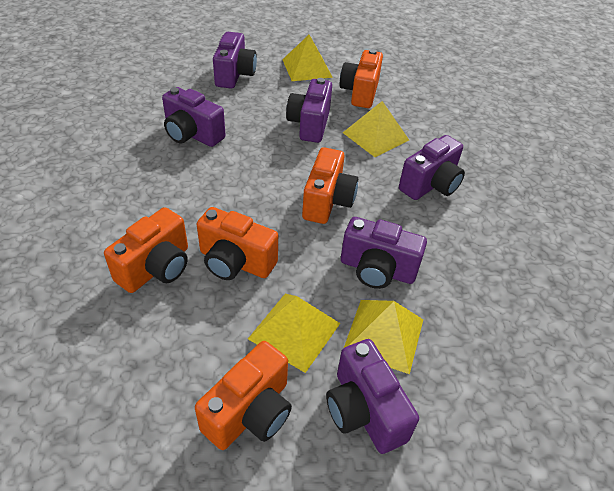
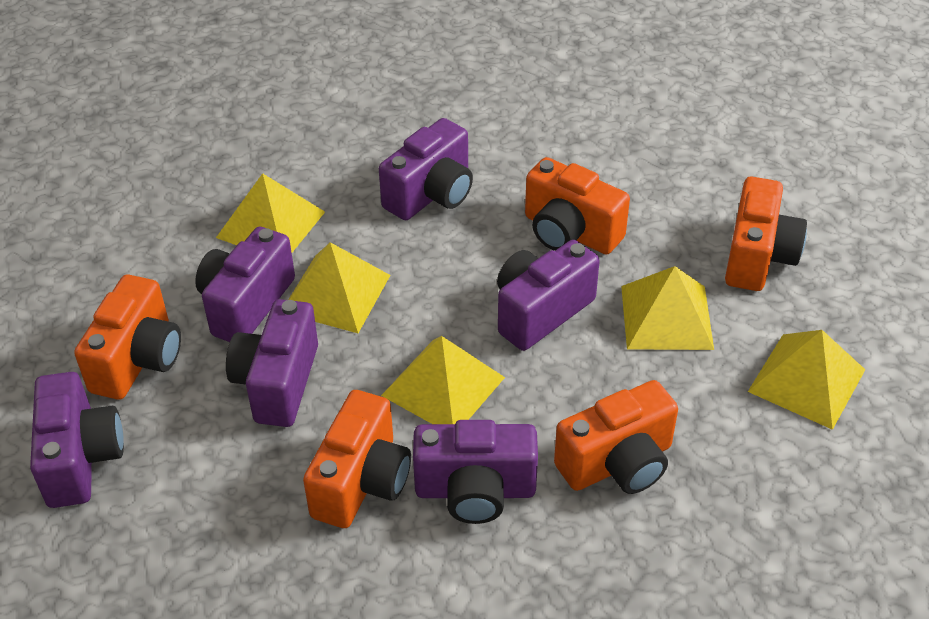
yellow pyramid: 4 -> 5

